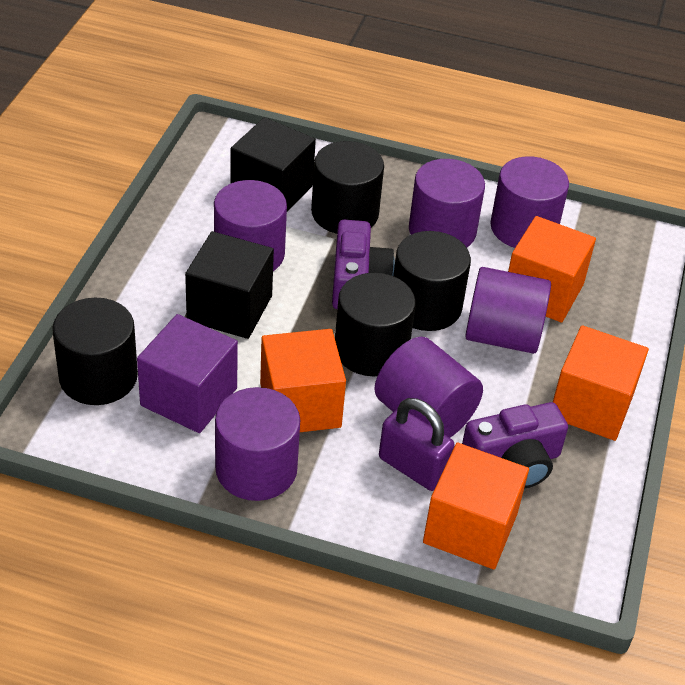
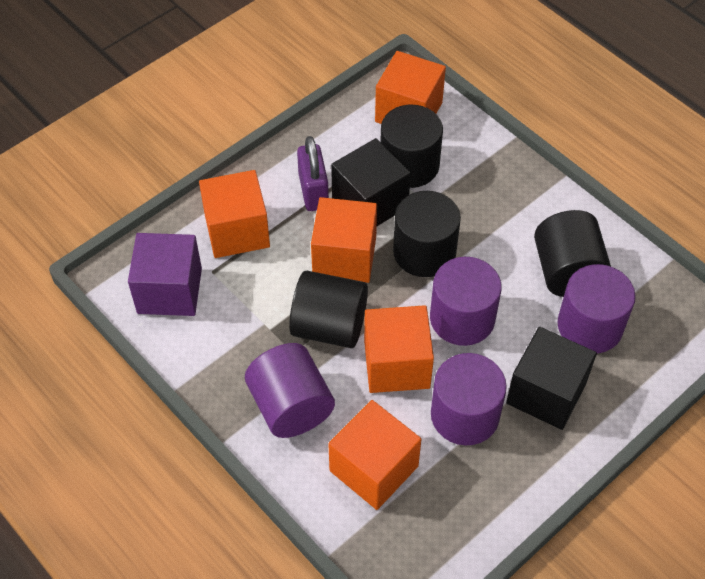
orange cube: 4 -> 5
purple camera: 2 -> 0
purple cylinder: 6 -> 4

